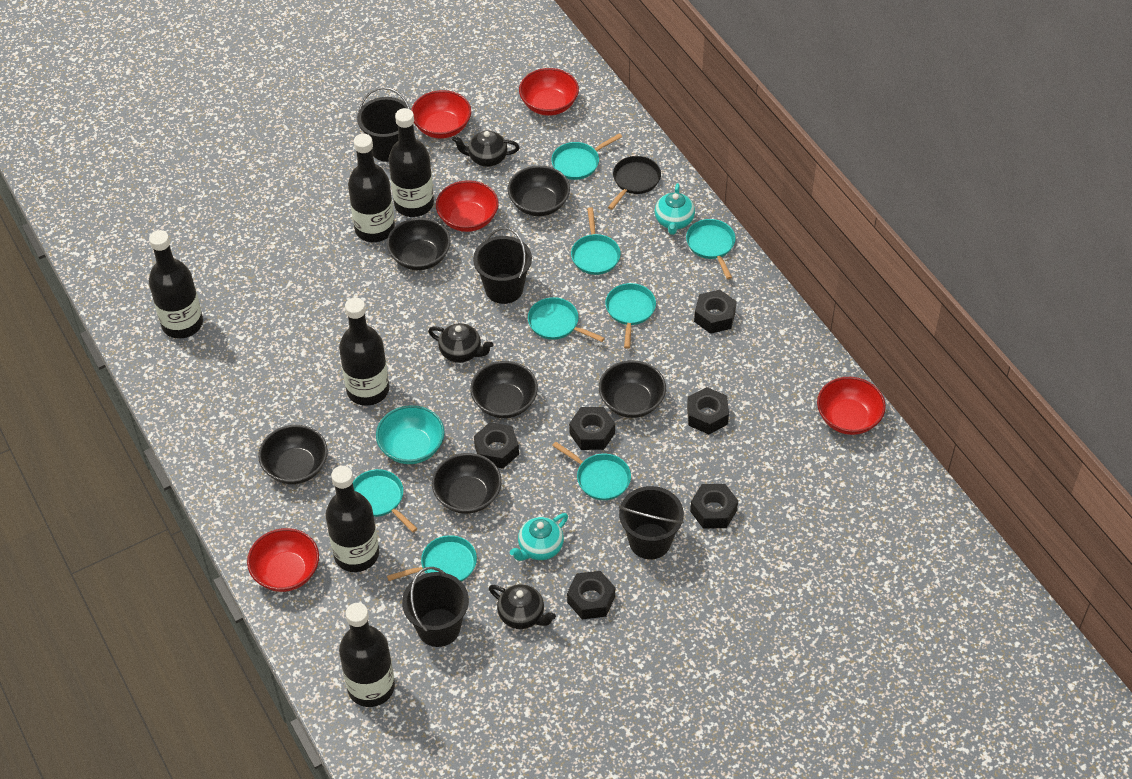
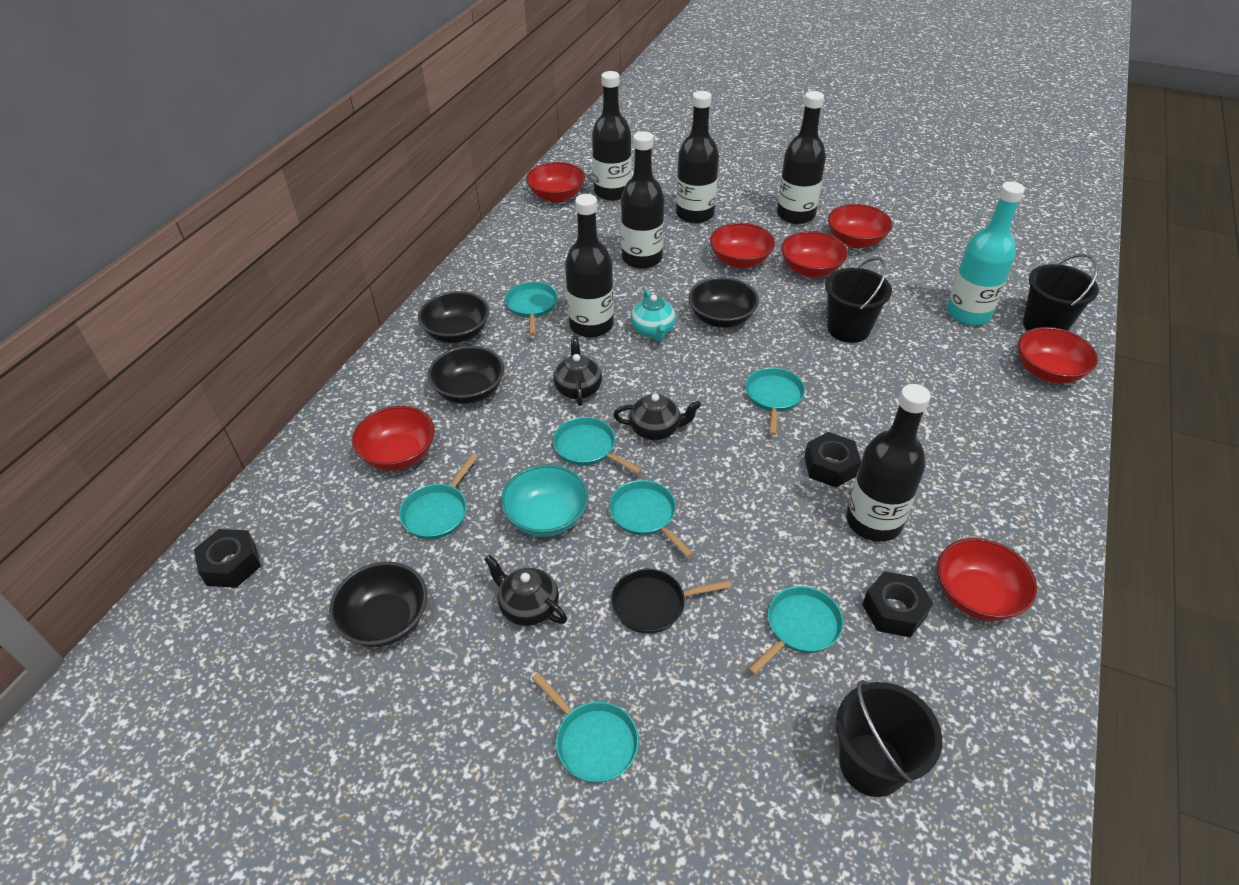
black bowl: 6 -> 4
black bucket: 4 -> 3
black nut: 6 -> 3
red bowl: 5 -> 7
turquoise bottle: 0 -> 1
turquoise pan: 8 -> 7
turquoise teapot: 2 -> 1

